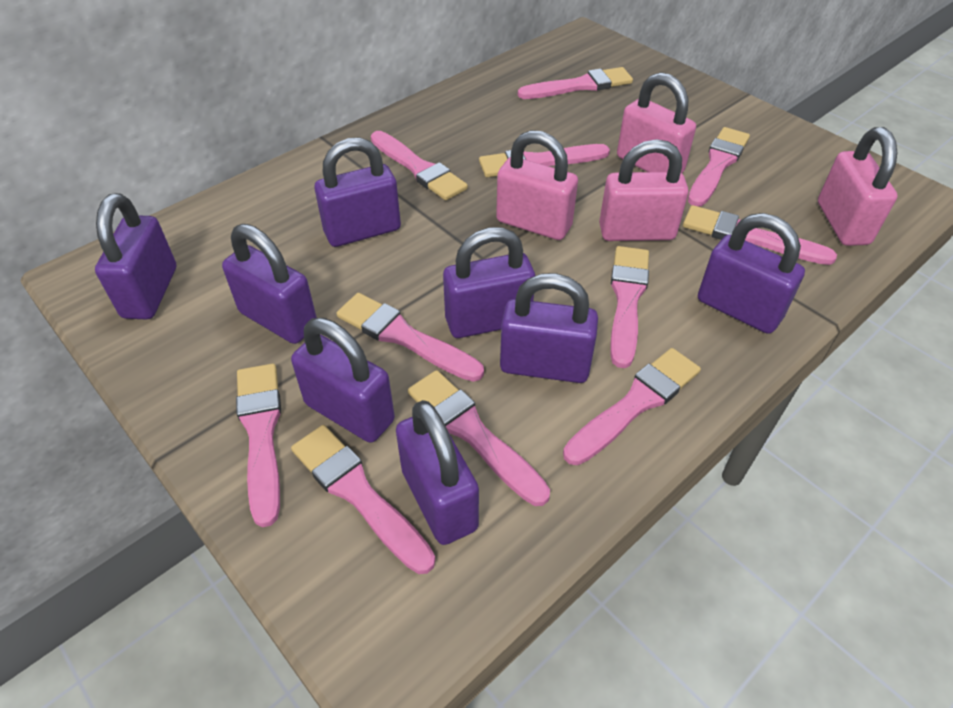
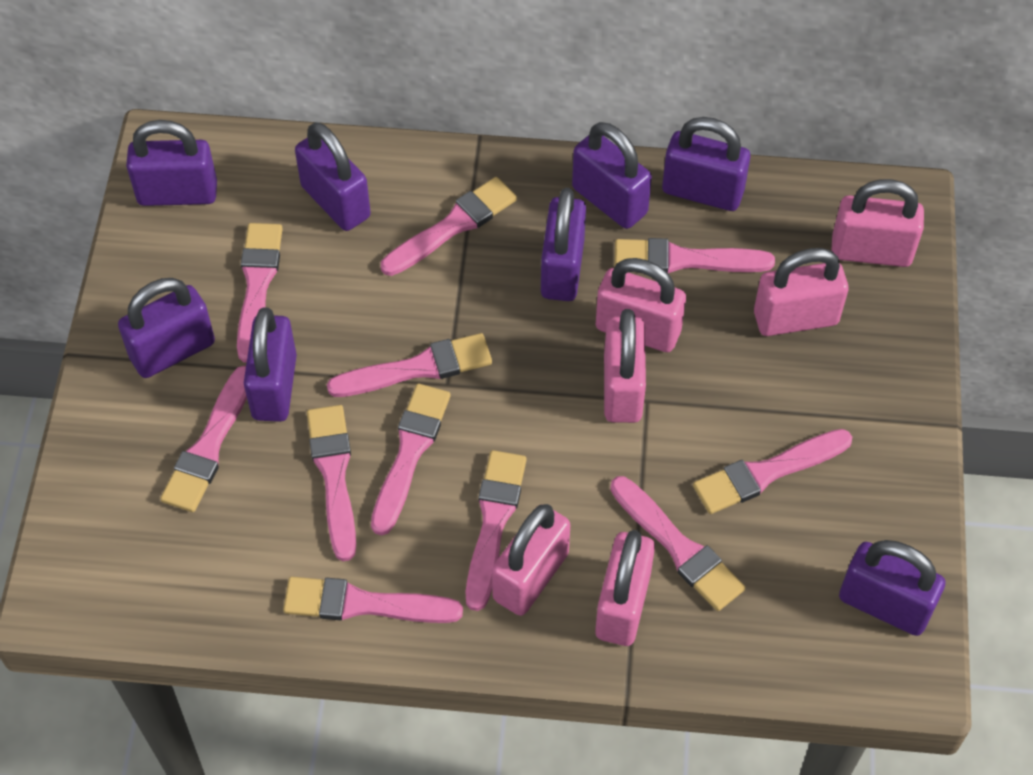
pink padlock: 4 -> 6

